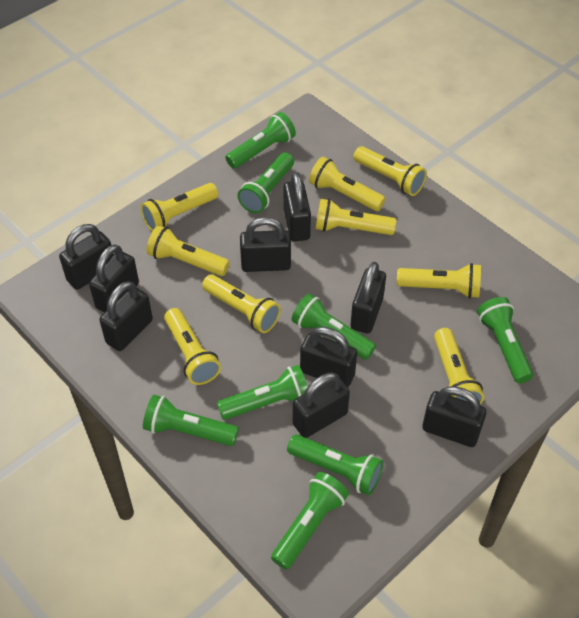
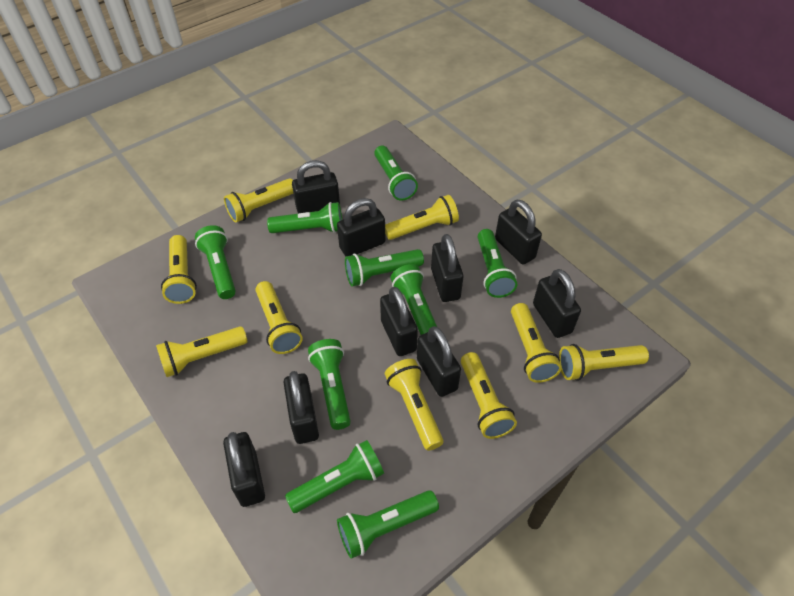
green flashlight: 8 -> 9

